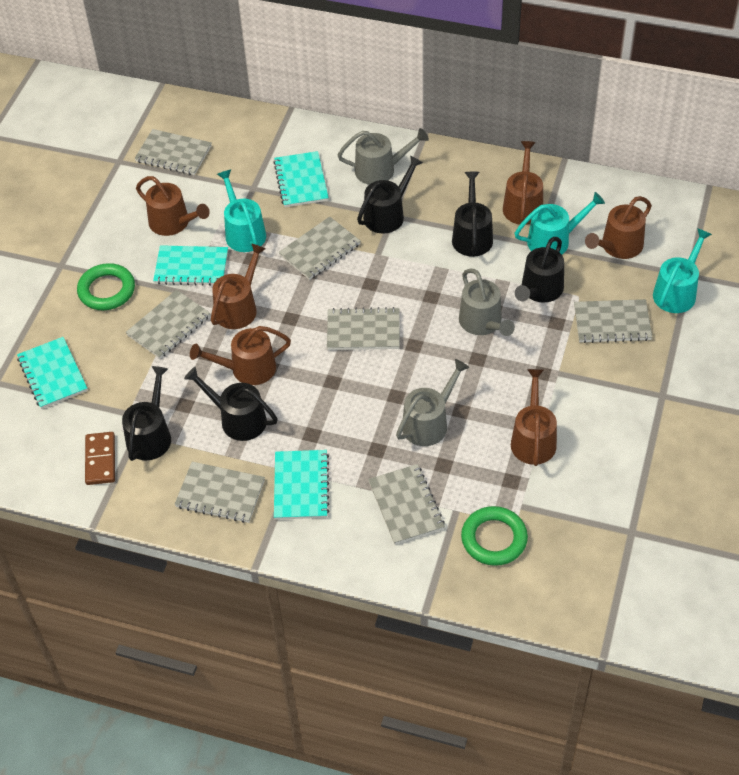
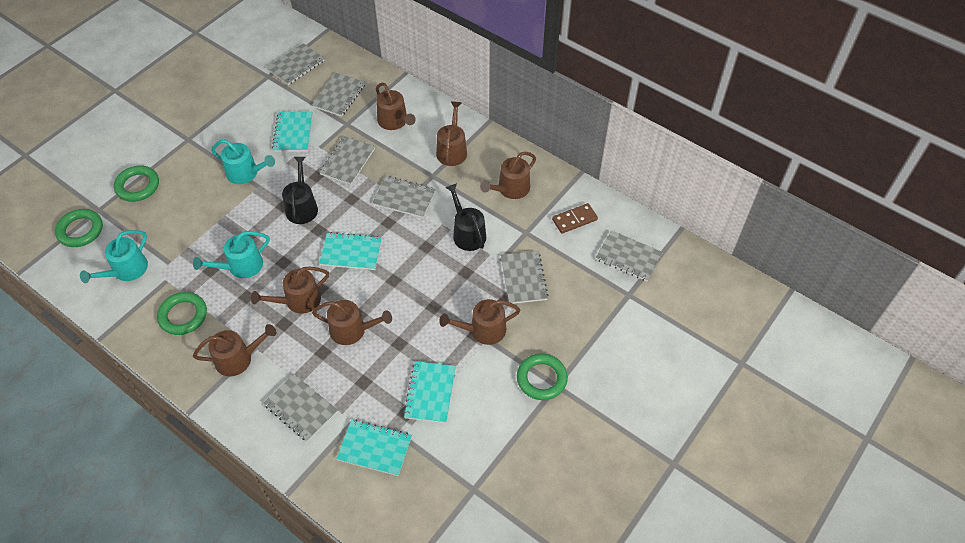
black watering can: 5 -> 2
brown watering can: 6 -> 7
green ring: 2 -> 4
grey watering can: 3 -> 0

